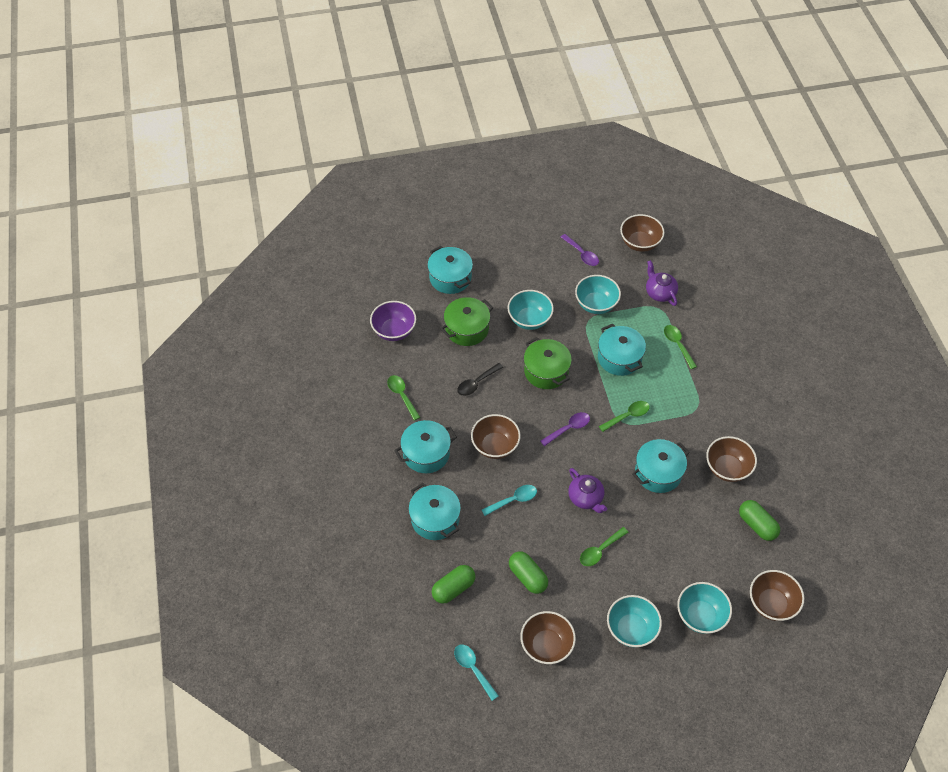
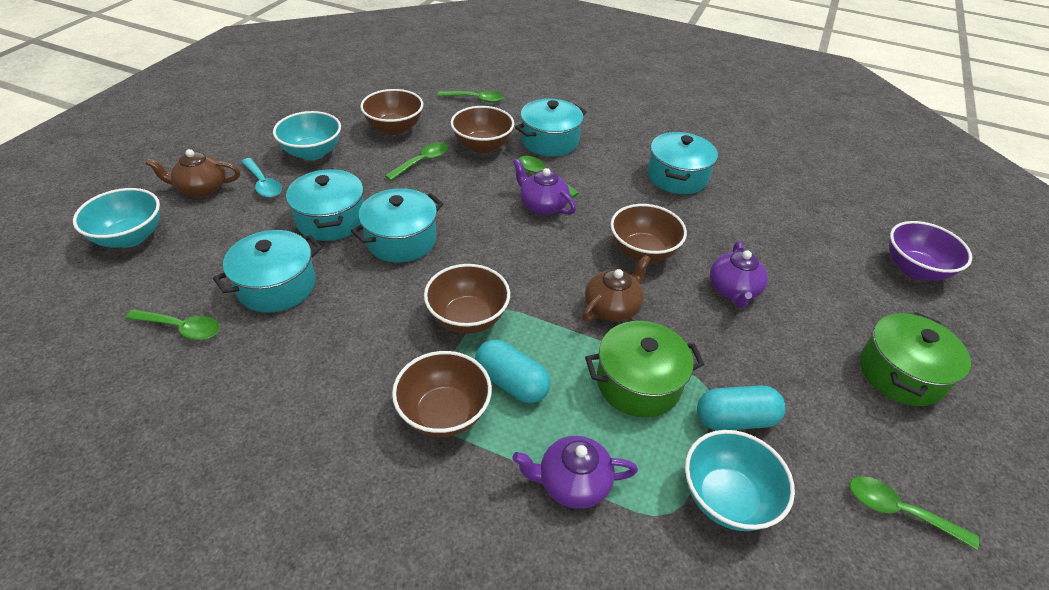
black spoon: 1 -> 0
brown teapot: 0 -> 2
green capsule: 3 -> 0
green spoon: 4 -> 5
purple spoon: 2 -> 0
purple teapot: 2 -> 3
turquoise bowl: 4 -> 3
turquoise capsule: 0 -> 2
turquoise spoon: 2 -> 1

